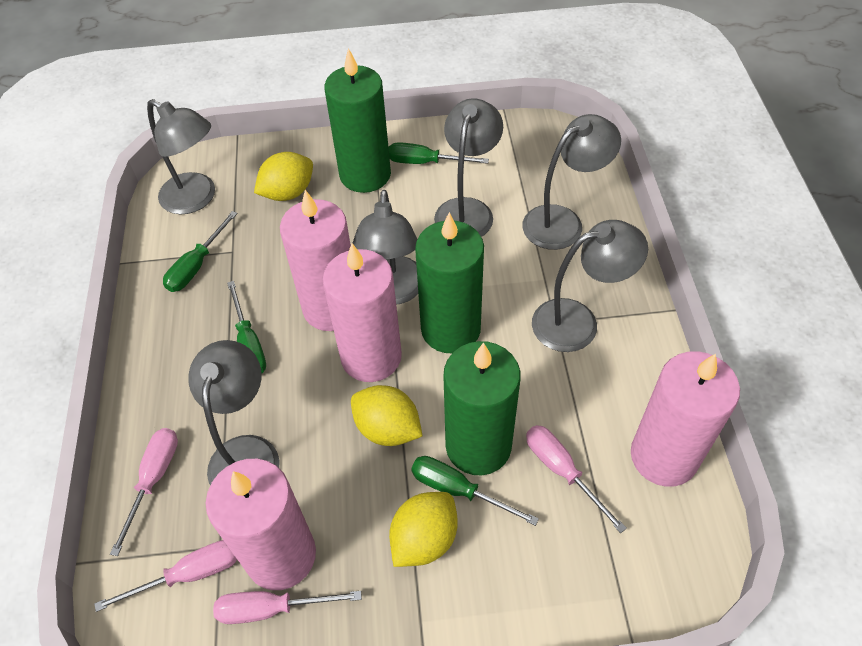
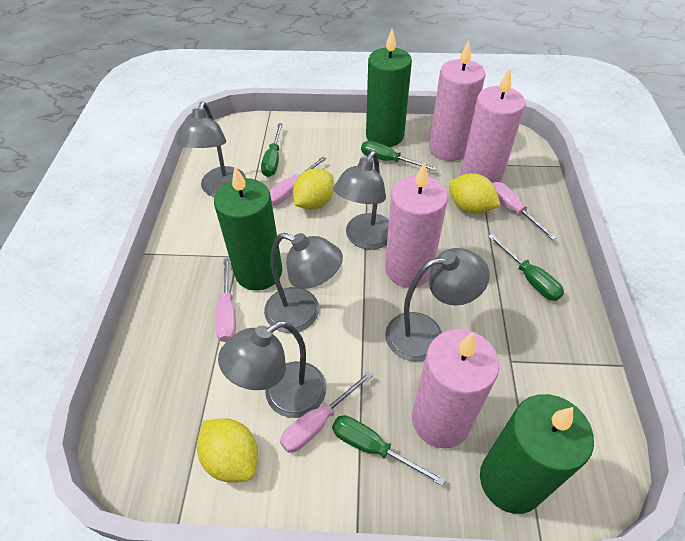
grey lamp: 6 -> 5

